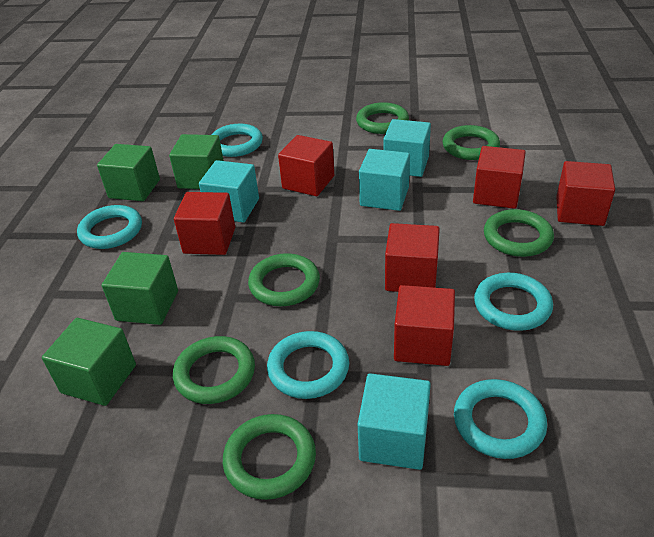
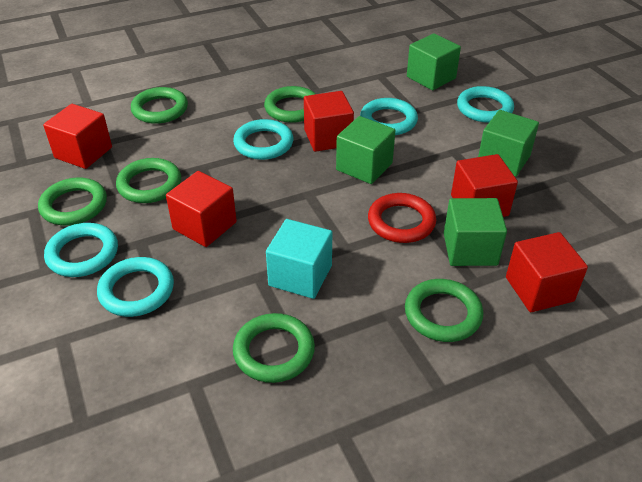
red cube: 6 -> 5
red ring: 0 -> 1
turquoise cube: 4 -> 1

